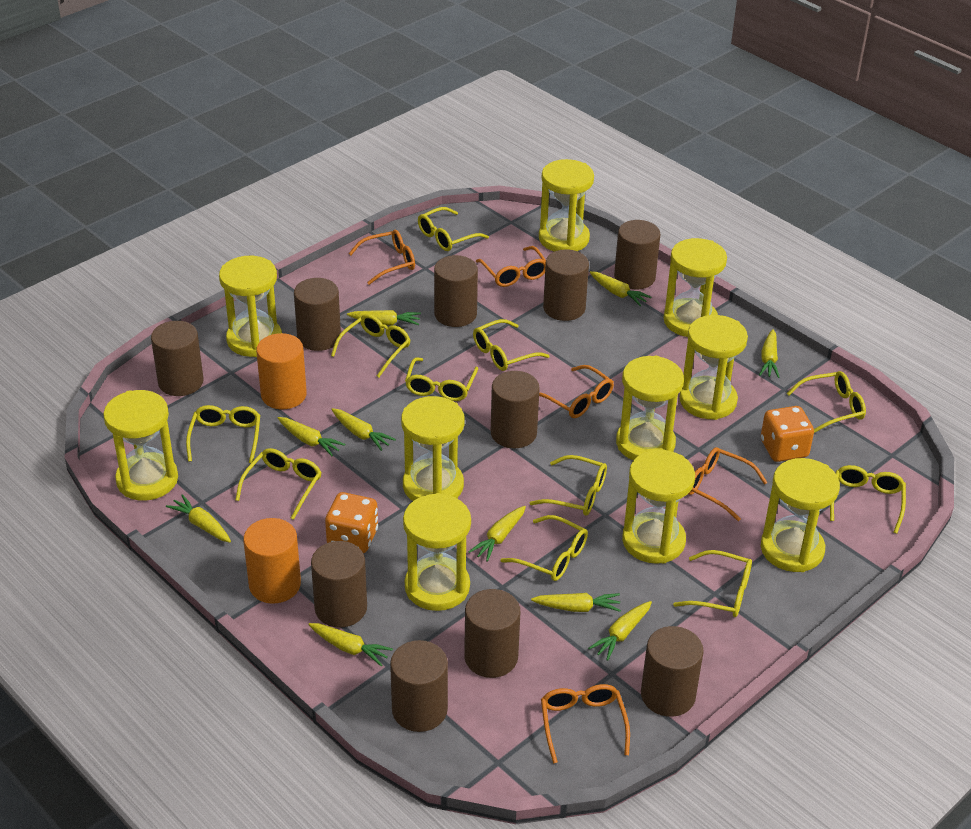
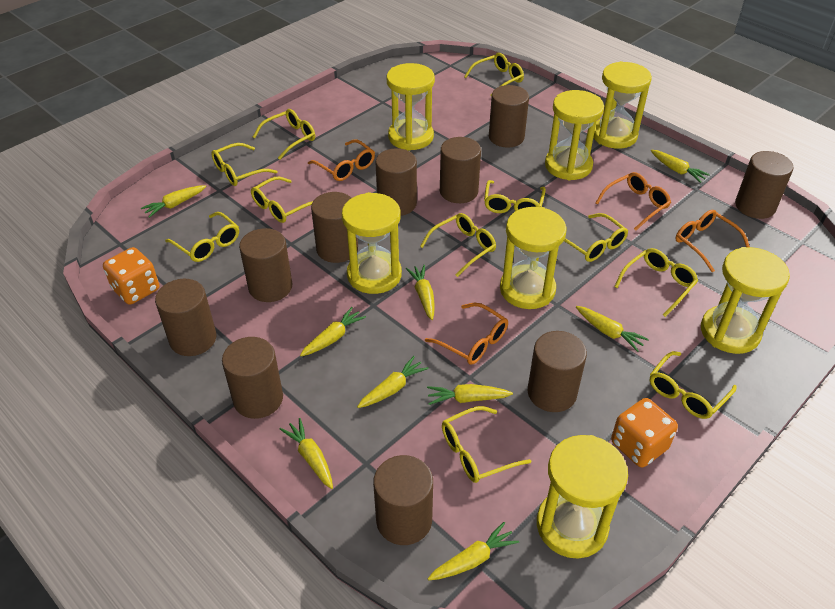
orange cylinder: 2 -> 0
orange glasses: 5 -> 4
yellow carrot: 10 -> 9
yellow hourglass: 10 -> 7

